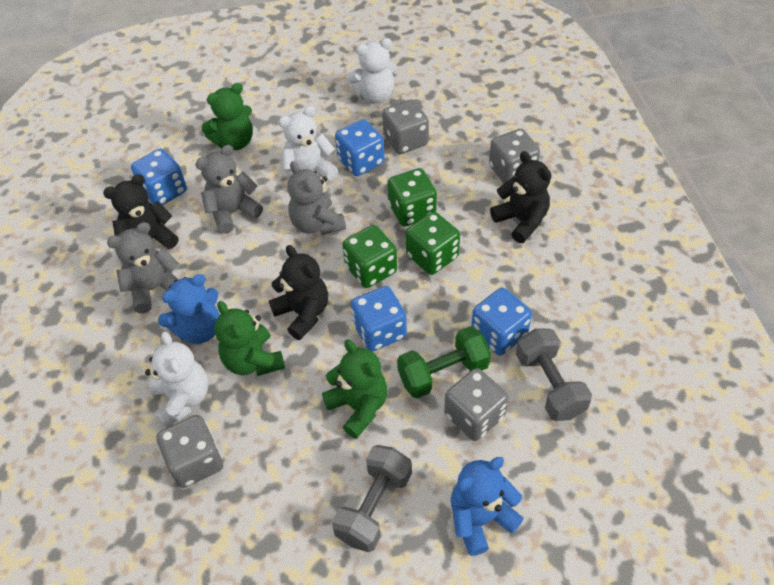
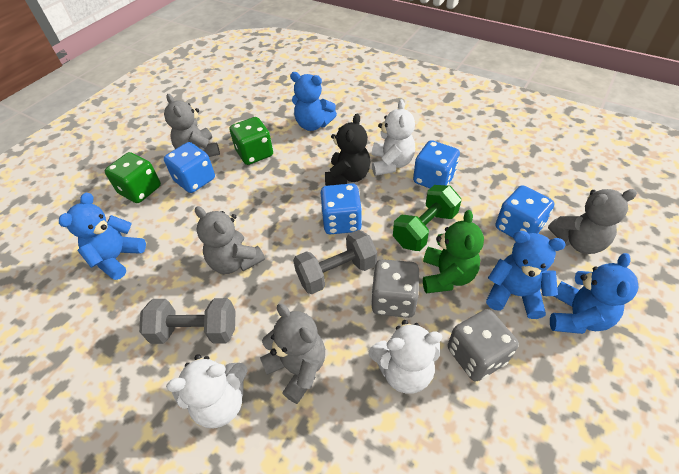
black teddy bear: 3 -> 1
blue teddy bear: 2 -> 4
green dice: 3 -> 2
green teddy bear: 3 -> 1
grey dice: 4 -> 2
grey teddy bear: 3 -> 4

